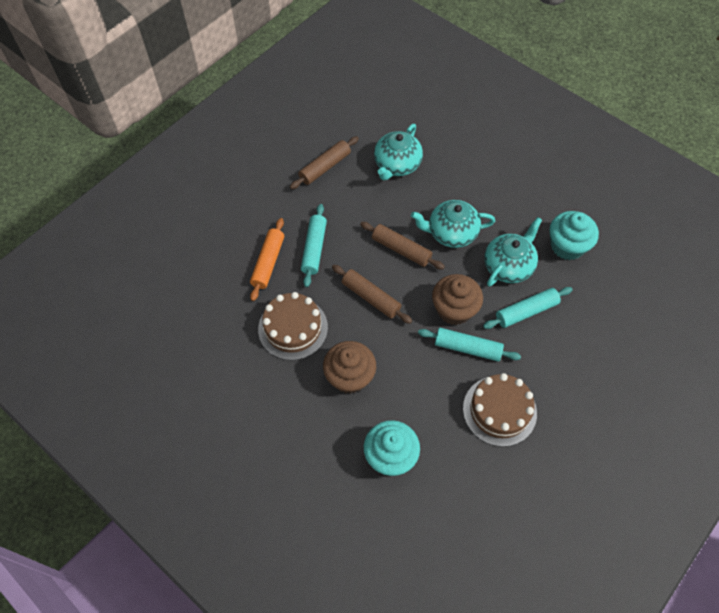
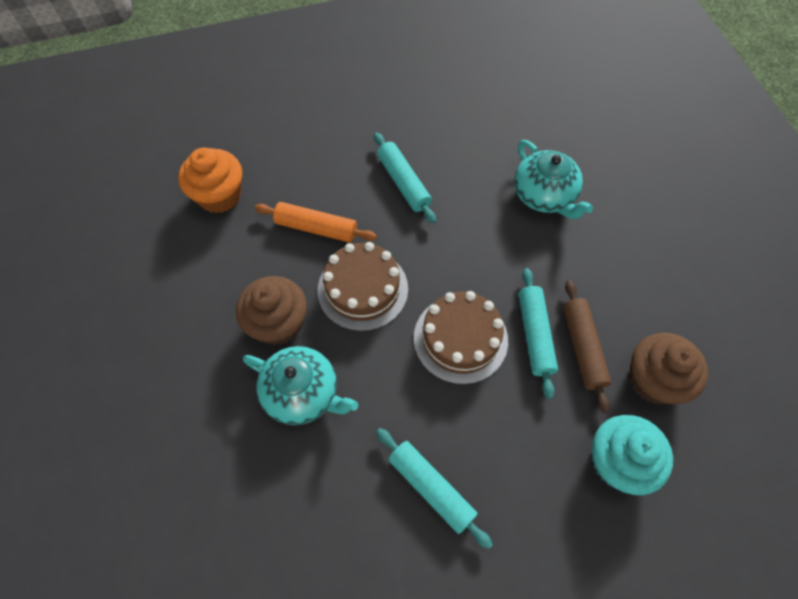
brown rolling pin: 3 -> 1
orange cupcake: 0 -> 1
turquoise cupcake: 2 -> 1
turquoise teapot: 3 -> 2

